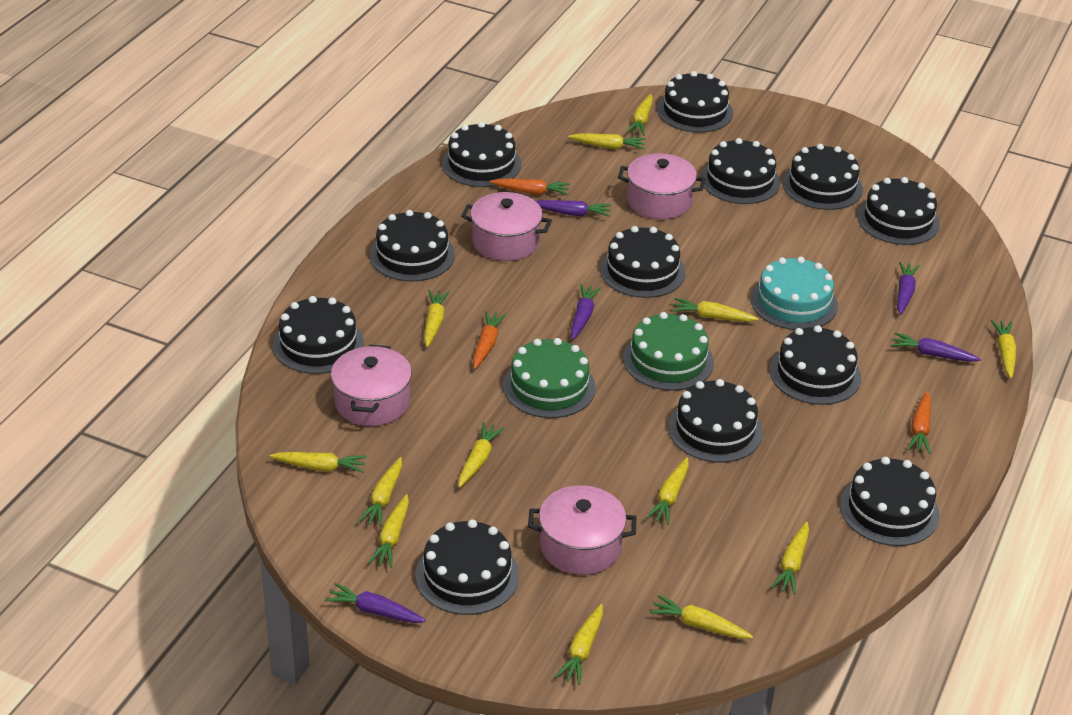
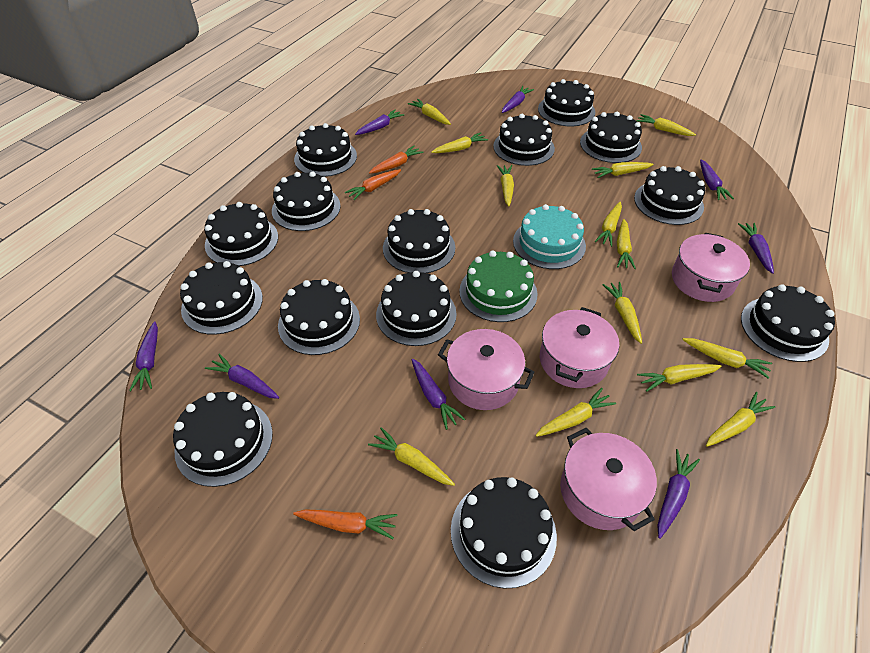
black cake: 12 -> 14
green cake: 2 -> 1
purple carrot: 5 -> 8

